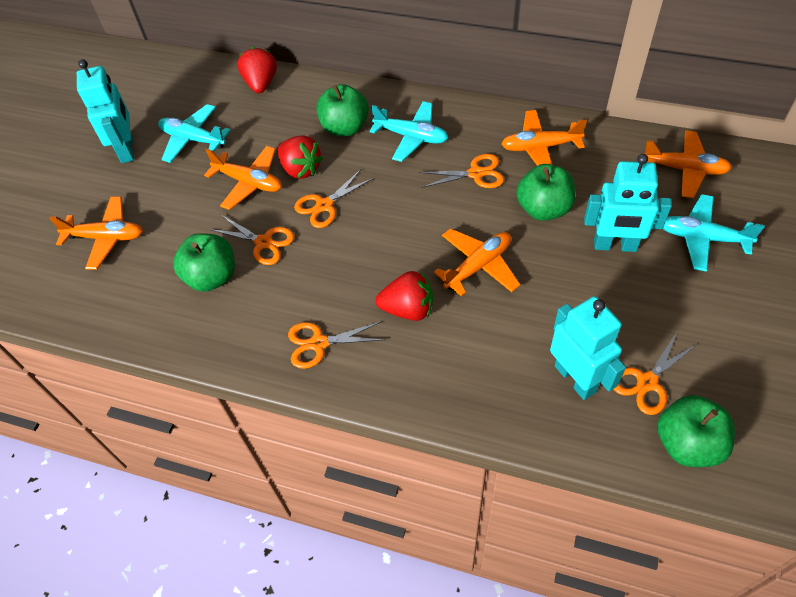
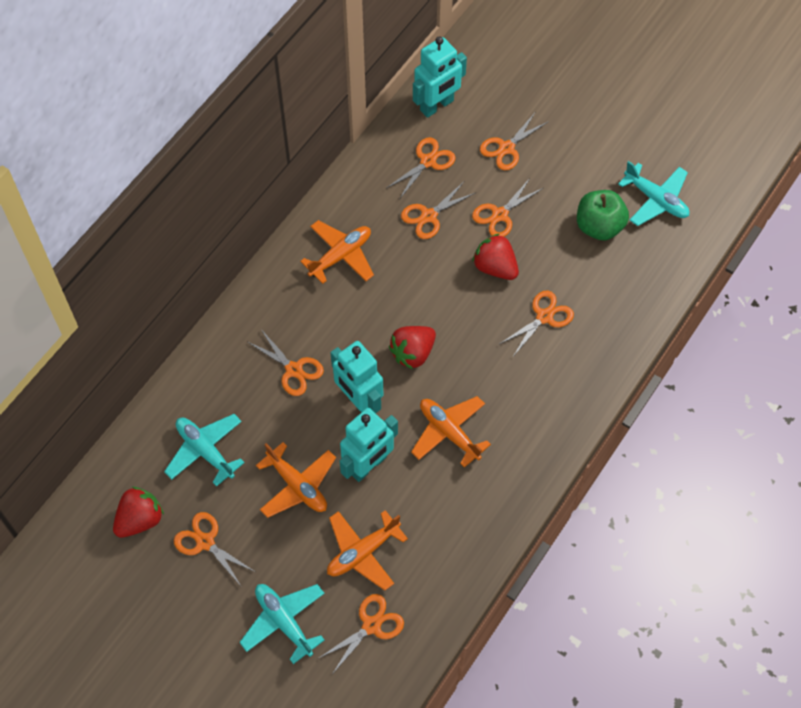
green apple: 4 -> 1
orange plane: 5 -> 4
orange scissors: 5 -> 8

